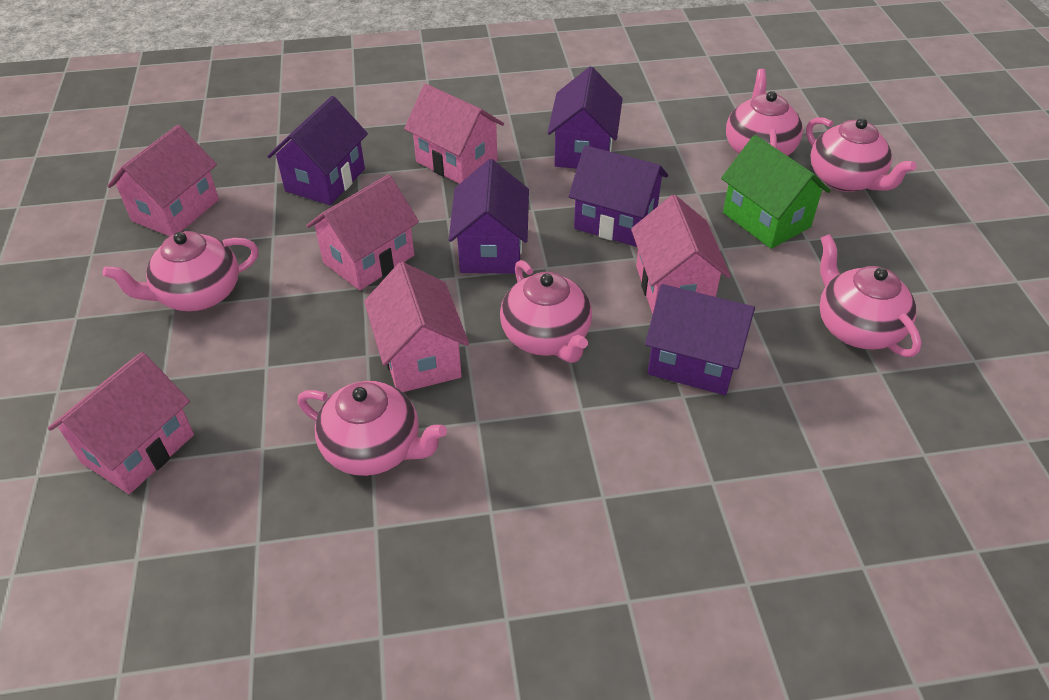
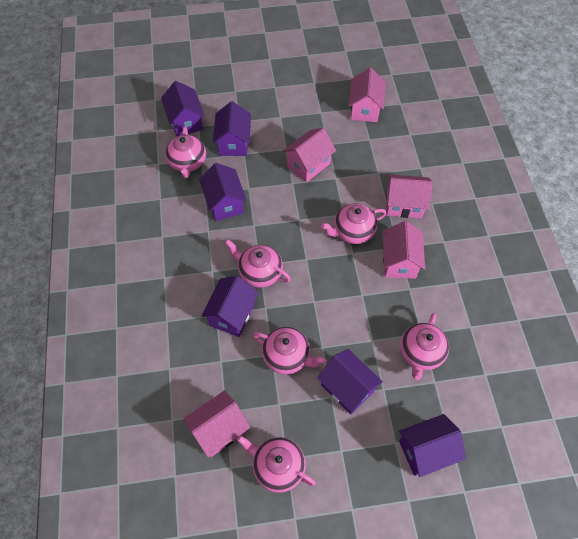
green house: 1 -> 0
pink house: 6 -> 5
purple house: 5 -> 6

